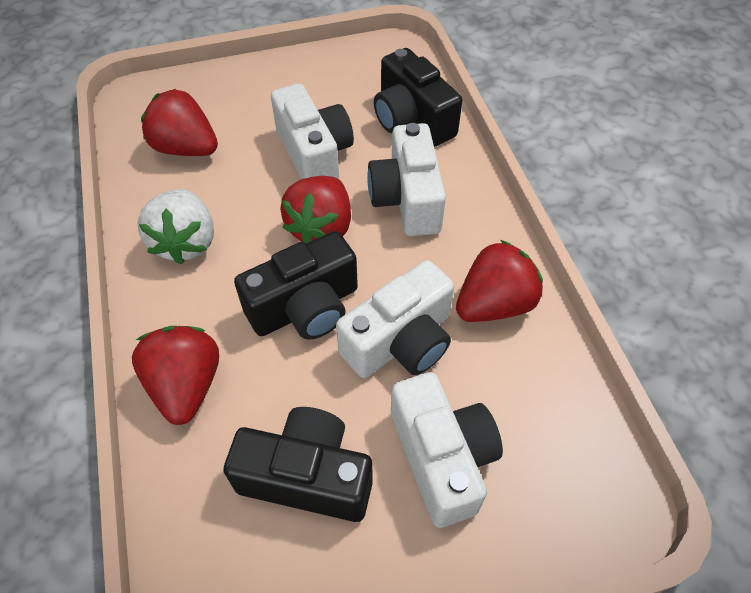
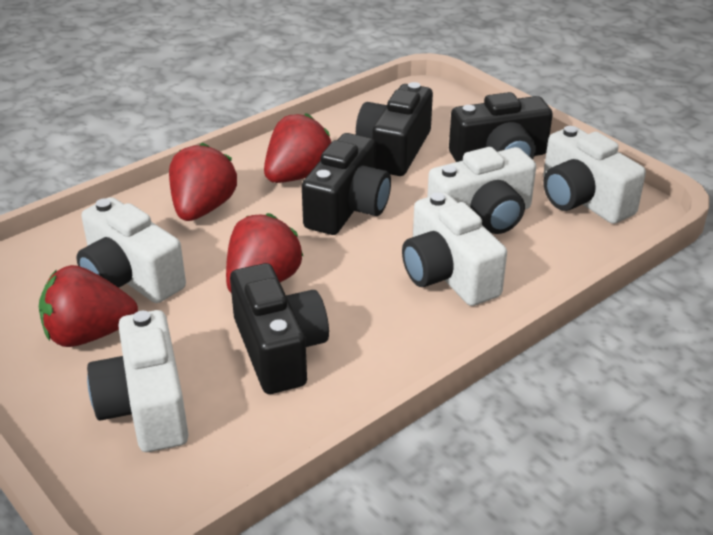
black camera: 3 -> 4
white camera: 4 -> 5
white strawberry: 1 -> 0

